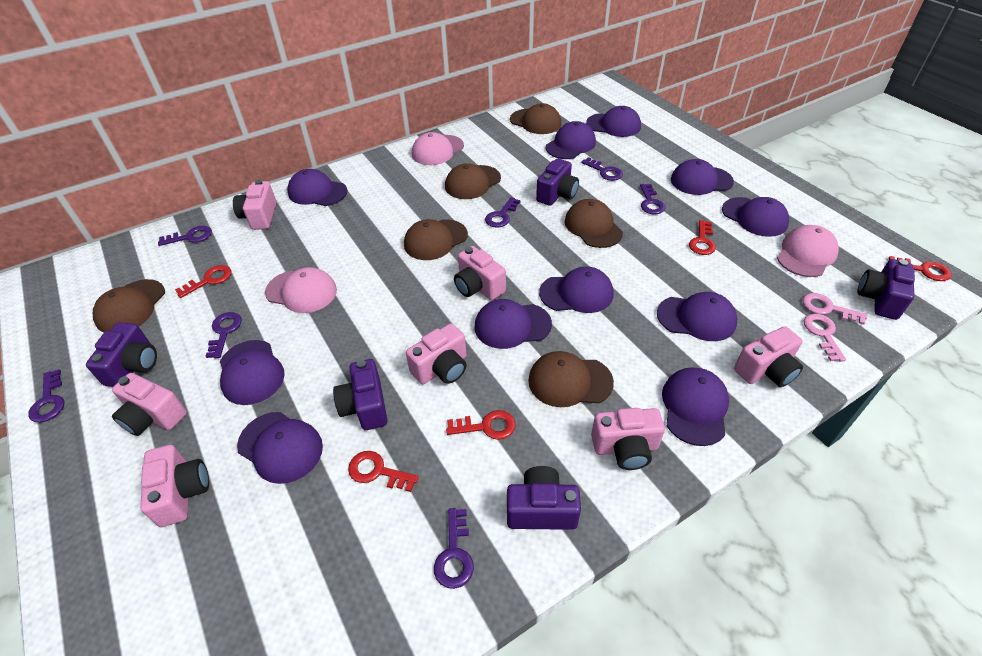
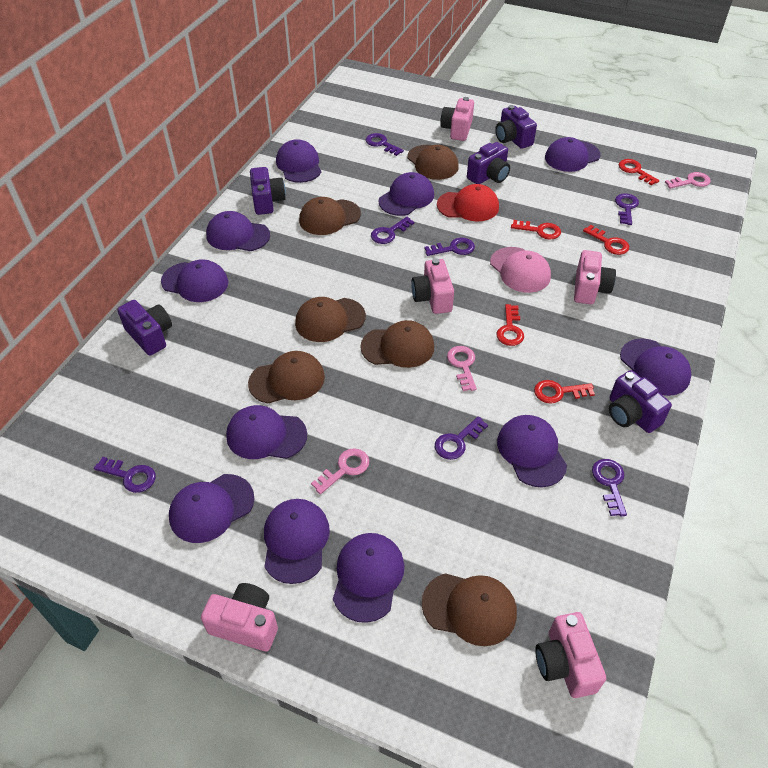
pink camera: 7 -> 5
pink cap: 3 -> 1
pink key: 2 -> 3
red cap: 0 -> 1

